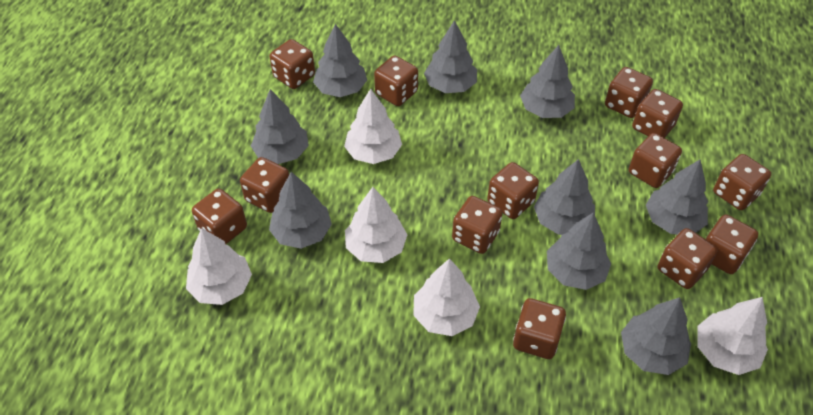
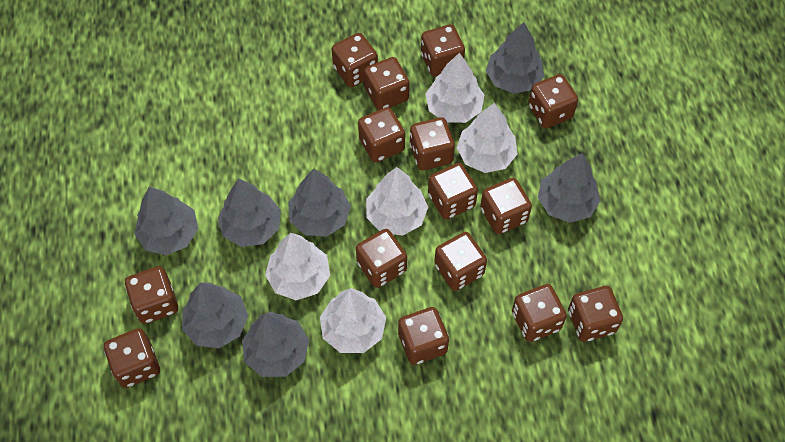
brown dice: 13 -> 15
grey tree: 9 -> 7

